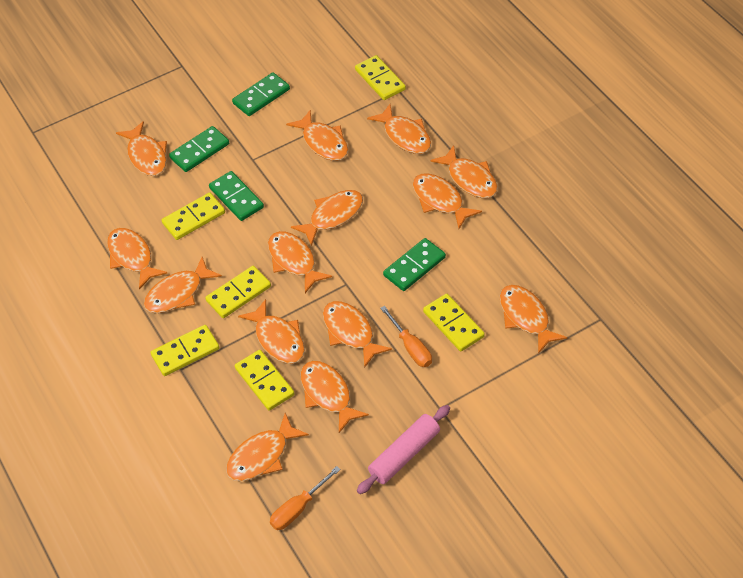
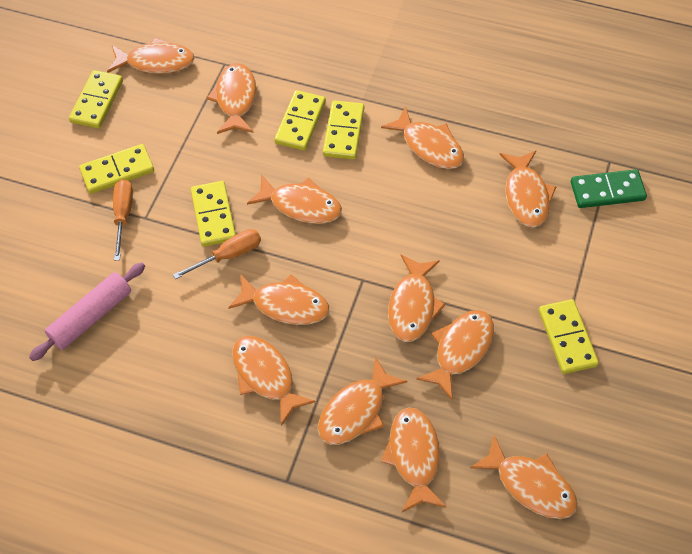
green domino: 4 -> 1
orange fish: 14 -> 12

